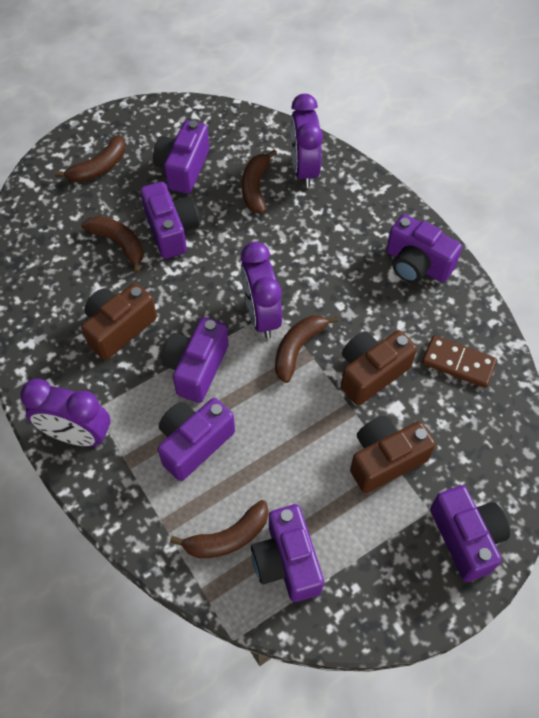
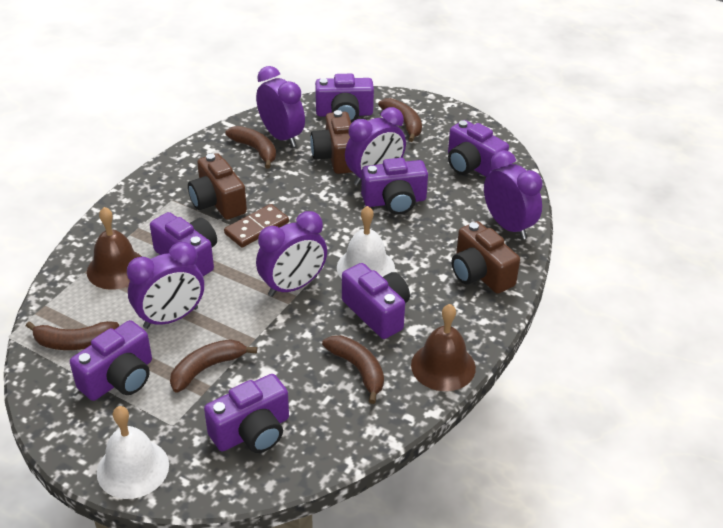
brown bell: 0 -> 2
purple clock: 3 -> 5
white bell: 0 -> 2

